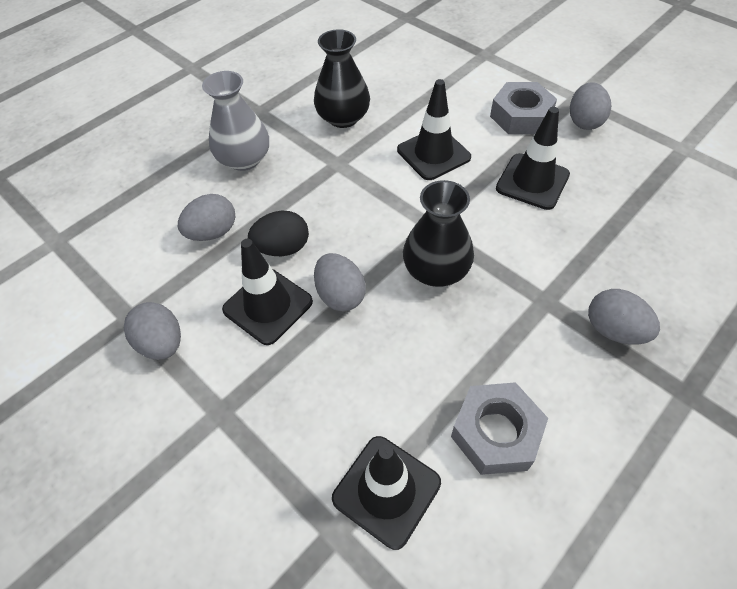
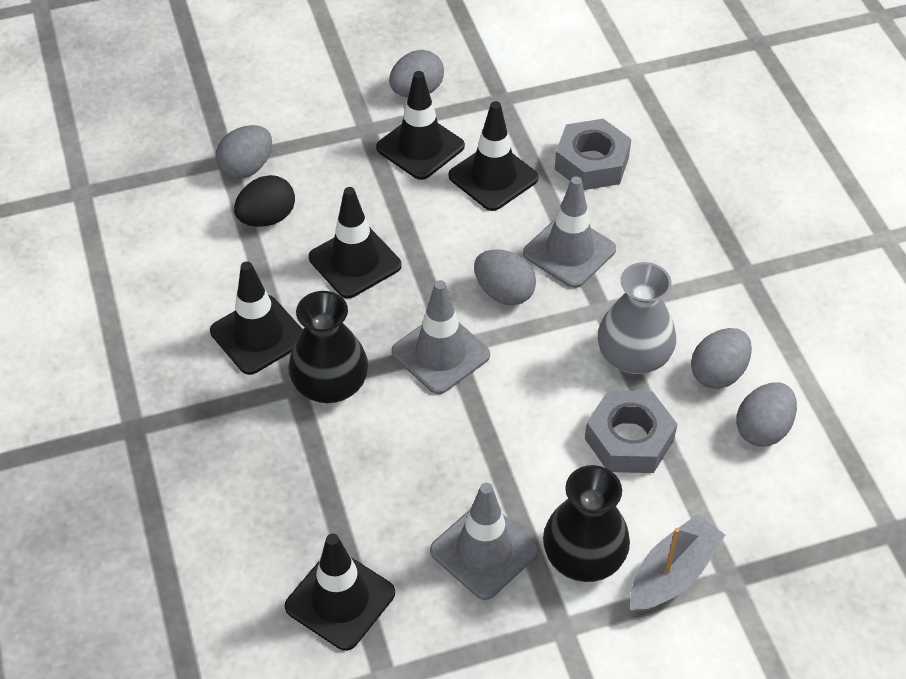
black traffic cone: 4 -> 5
grey boat: 0 -> 1
grey traffic cone: 0 -> 3

